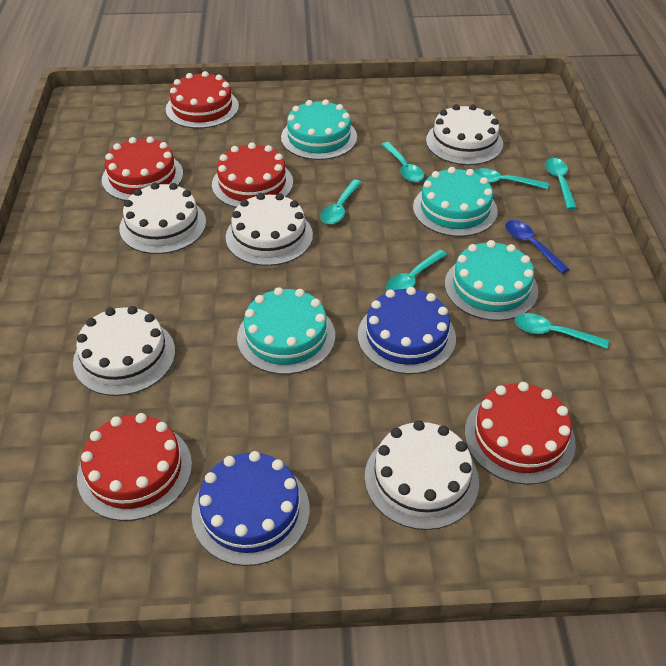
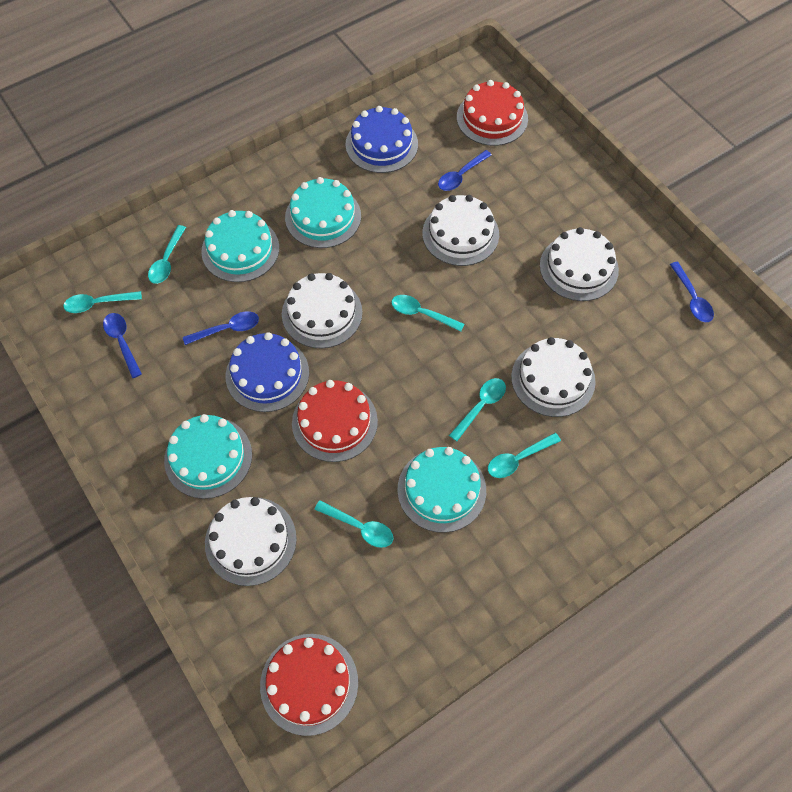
blue spoon: 1 -> 4
red cake: 5 -> 3

